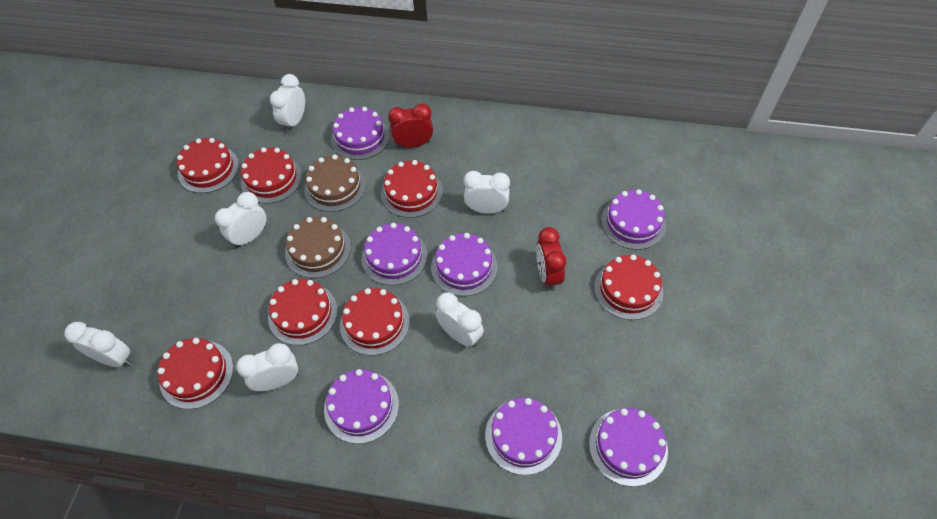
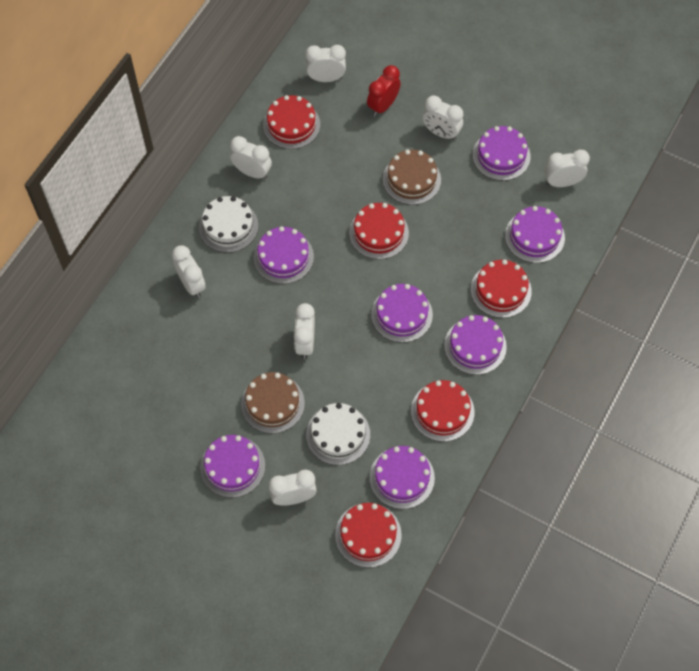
red cake: 7 -> 5
red clock: 2 -> 1
white cake: 0 -> 2
white clock: 6 -> 7

